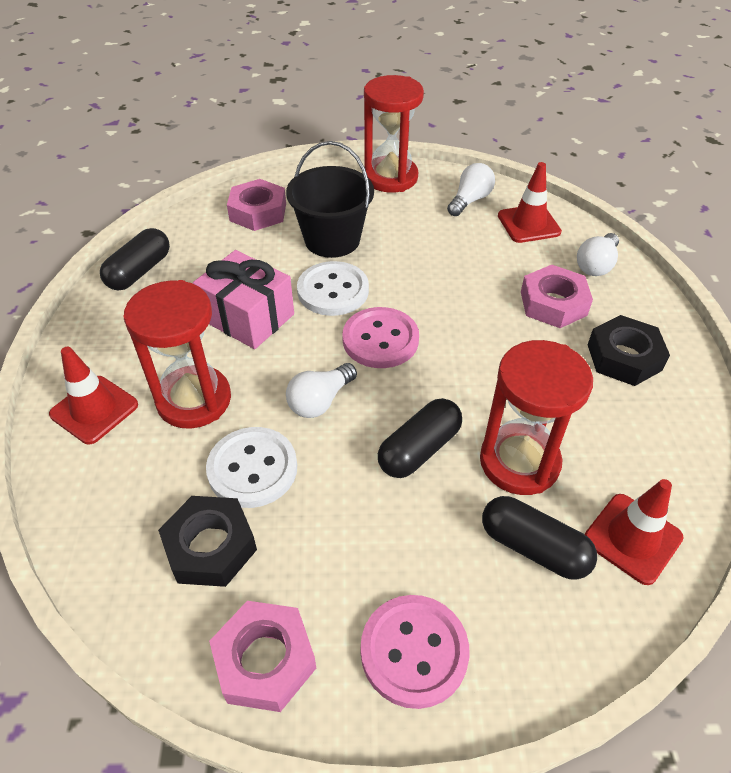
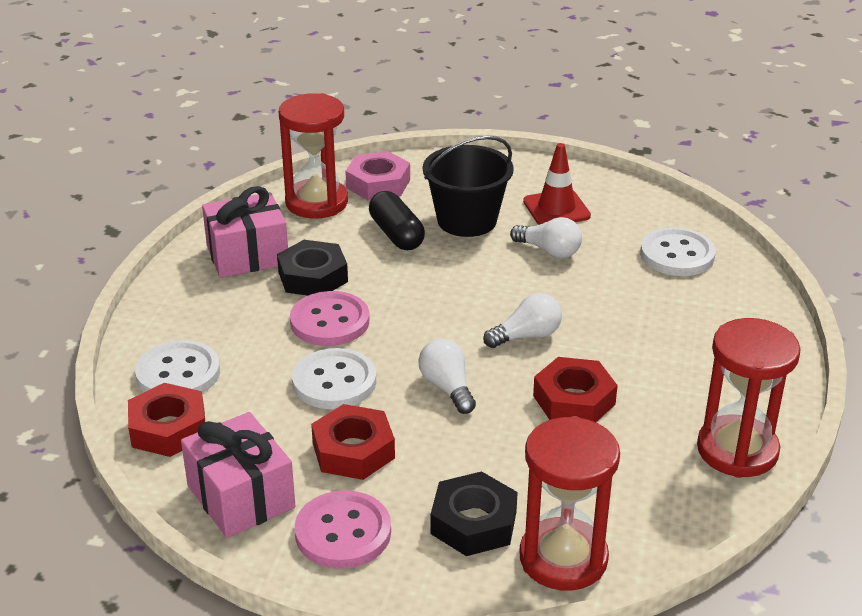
black capsule: 3 -> 1
pink gift: 1 -> 2
pink nut: 3 -> 1
red nut: 0 -> 3
red traffic cone: 3 -> 1
white button: 2 -> 3

